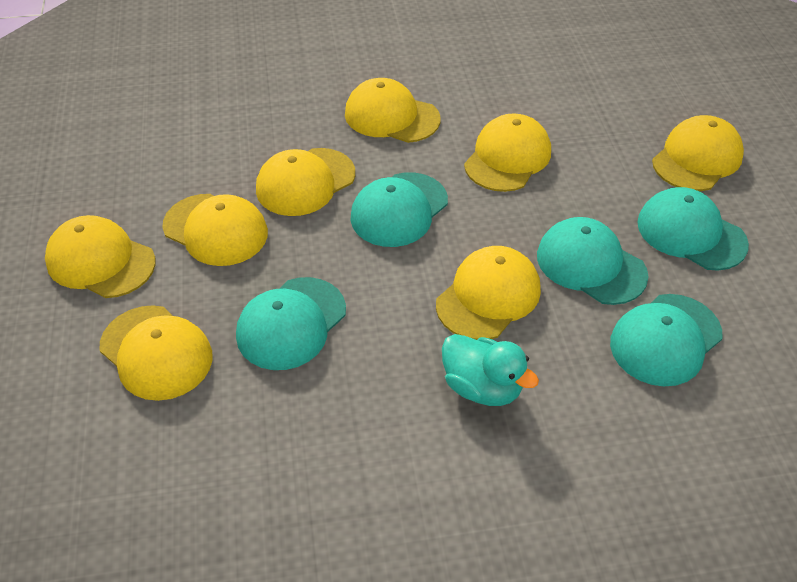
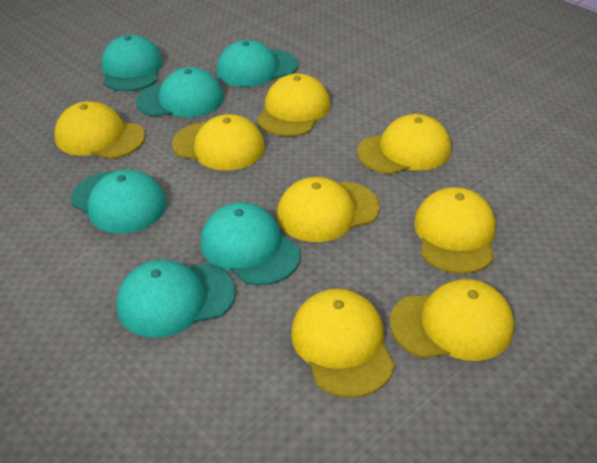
turquoise cap: 5 -> 6
turquoise duck: 1 -> 0

